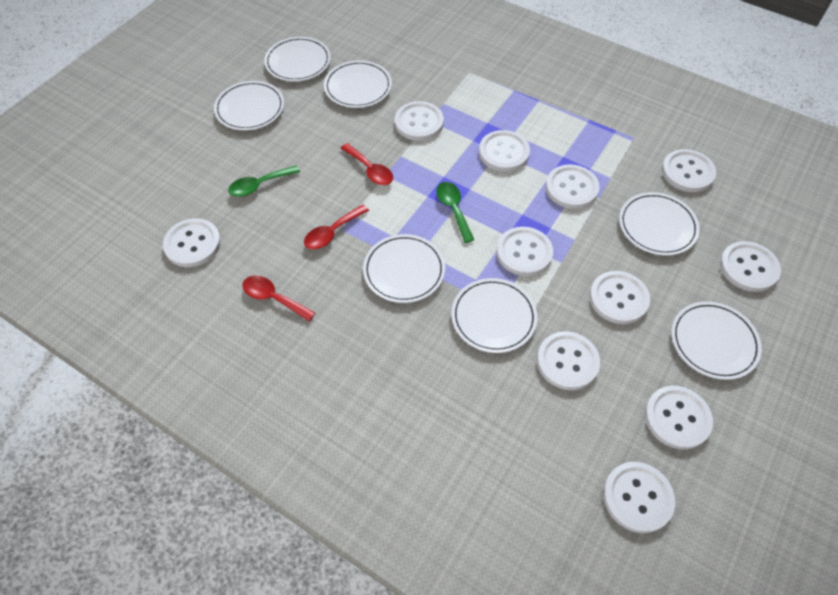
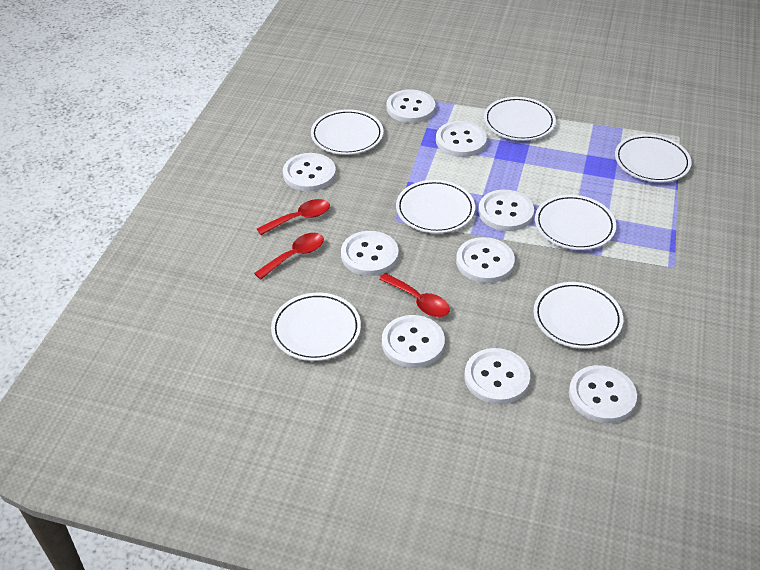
green spoon: 2 -> 0
white button: 11 -> 9

